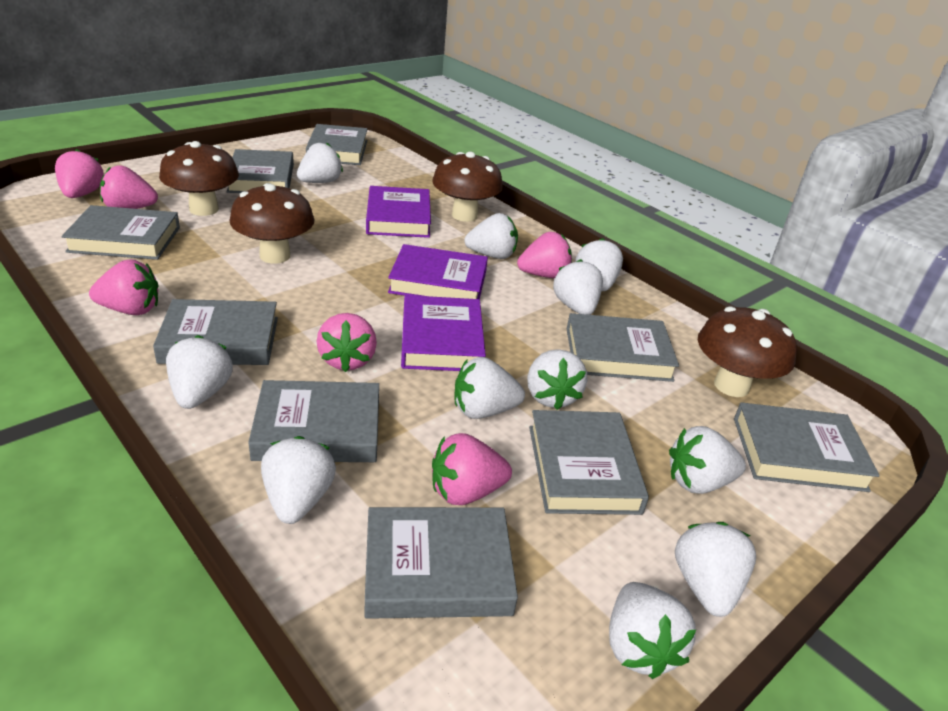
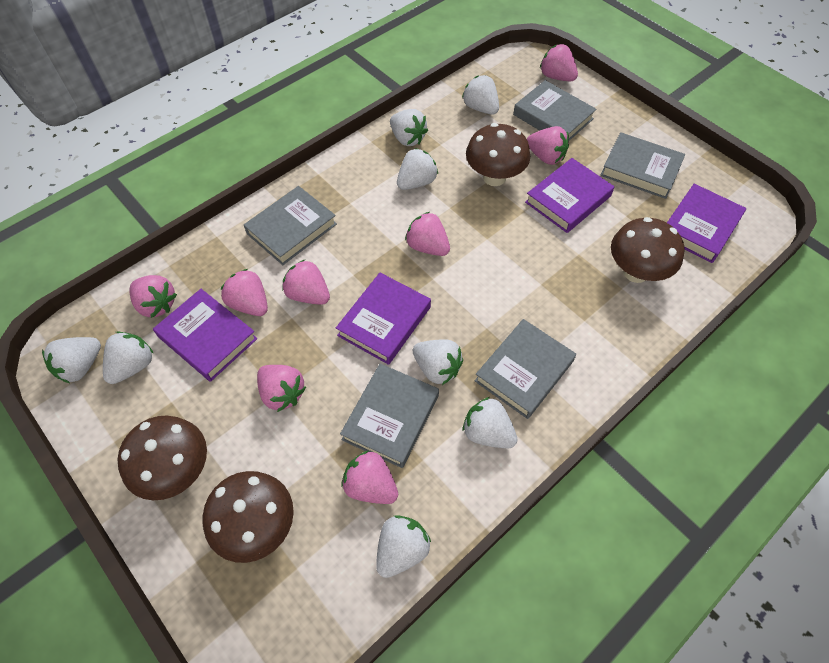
grey book: 9 -> 5
pink strawberry: 6 -> 8
purple book: 3 -> 4
white strawberry: 11 -> 8

